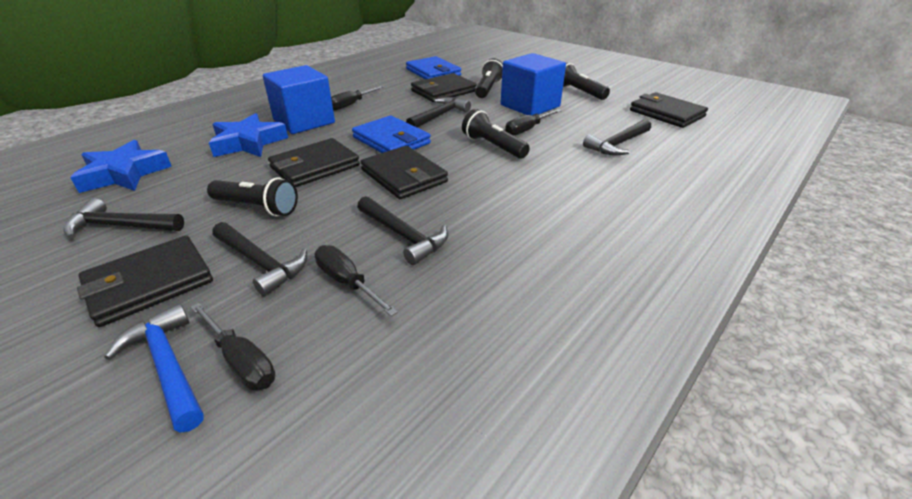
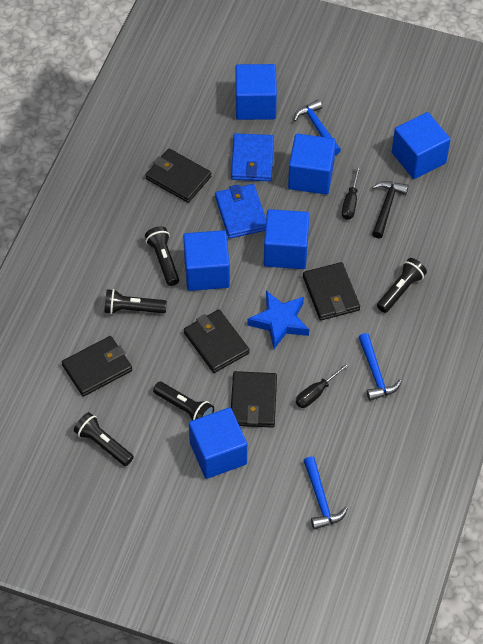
black flashlight: 4 -> 5
black hammer: 5 -> 1
black screwdriver: 4 -> 2
blue cube: 2 -> 6
blue hammer: 1 -> 3
blue star: 2 -> 1

